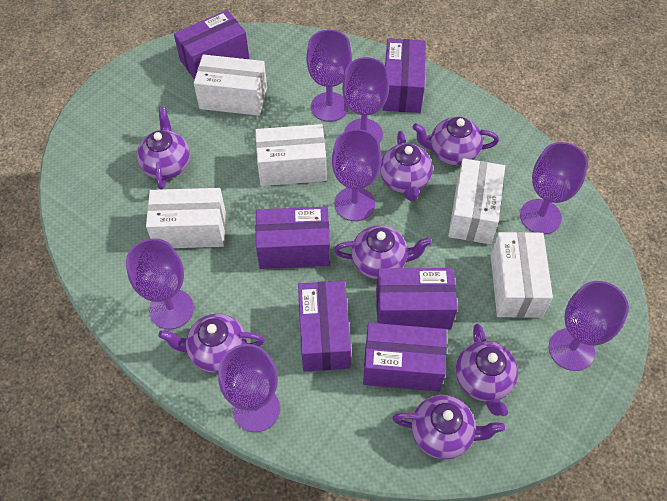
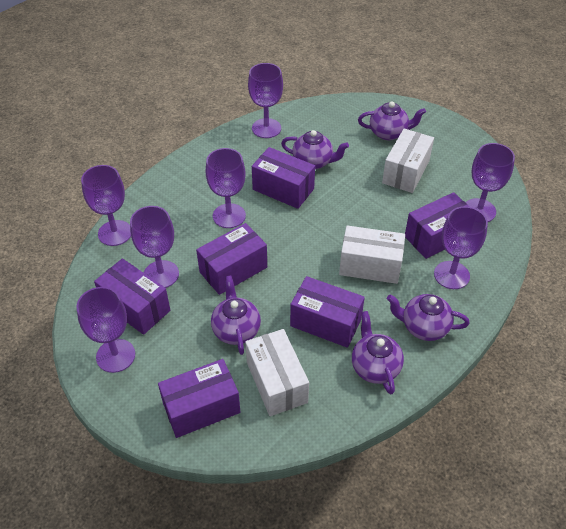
purple teapot: 7 -> 5
white box: 5 -> 3

